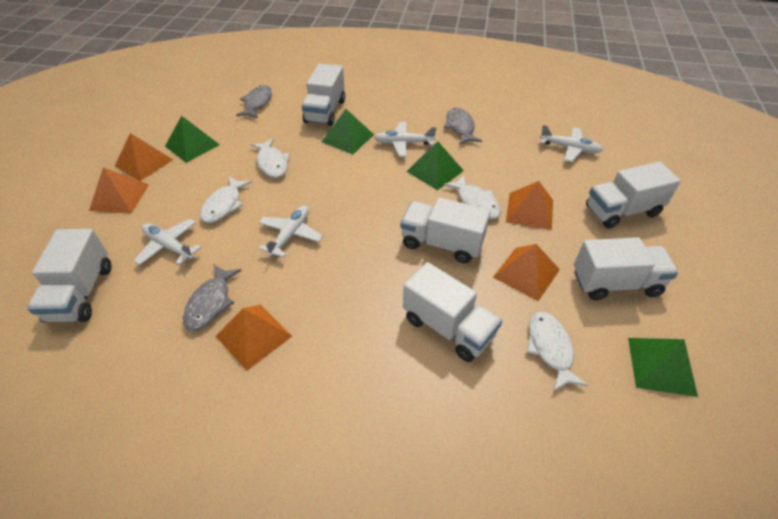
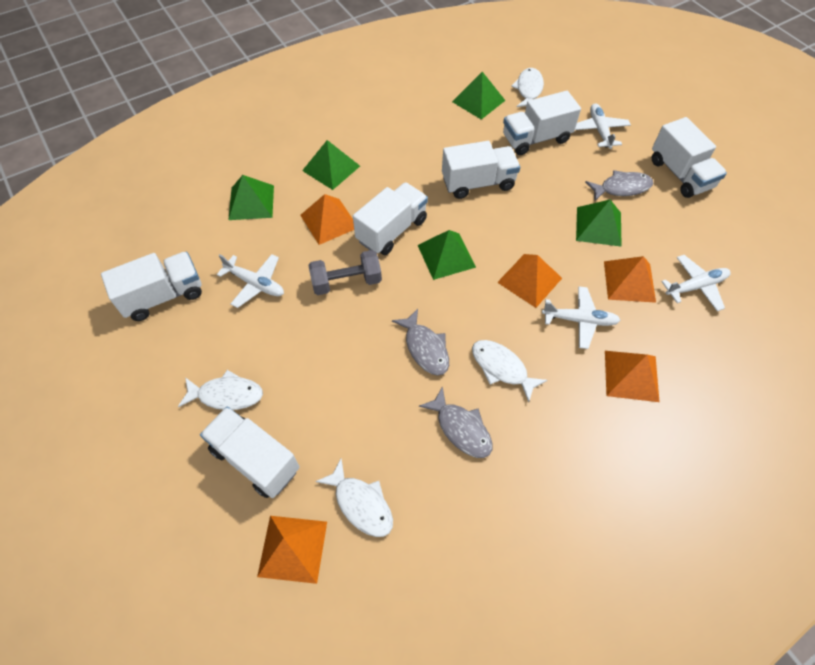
green pyramid: 4 -> 5
grey dumbbell: 0 -> 1

